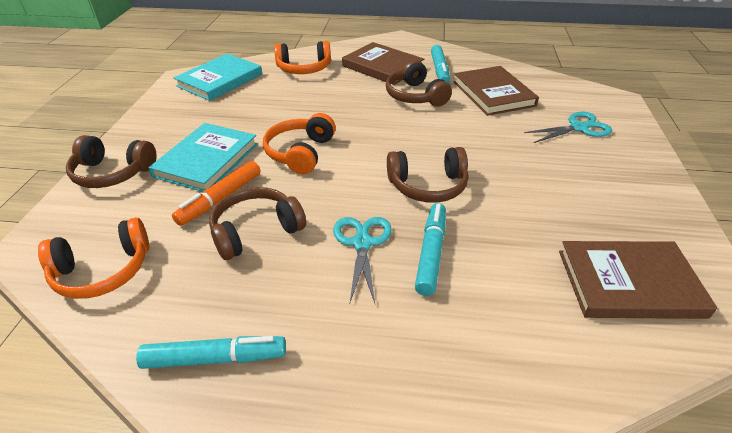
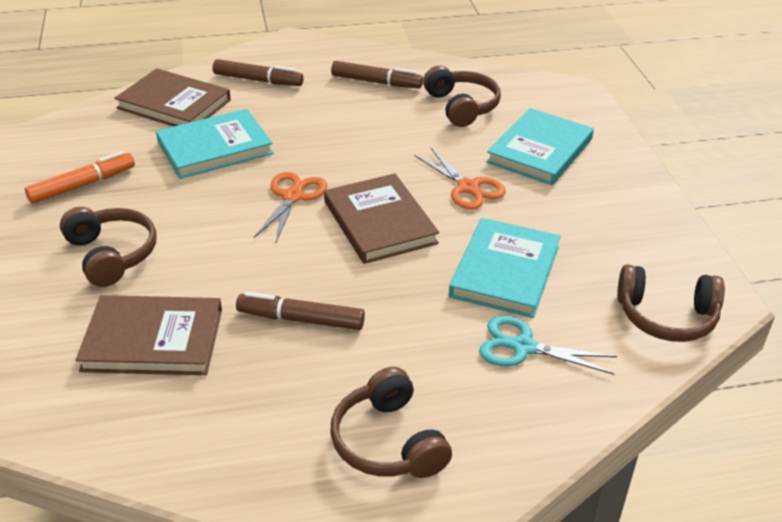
brown marker: 0 -> 3
orange headphones: 3 -> 0
orange scissors: 0 -> 2
turquoise book: 2 -> 3
turquoise marker: 3 -> 0
turquoise scissors: 2 -> 1

